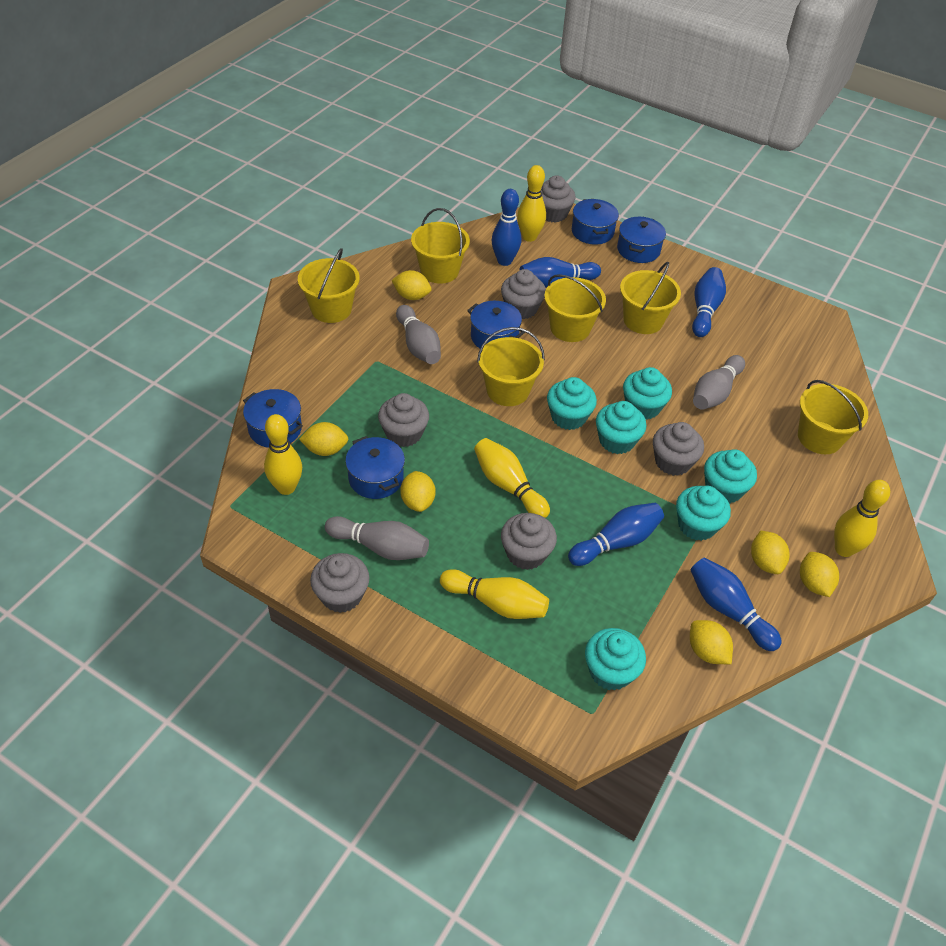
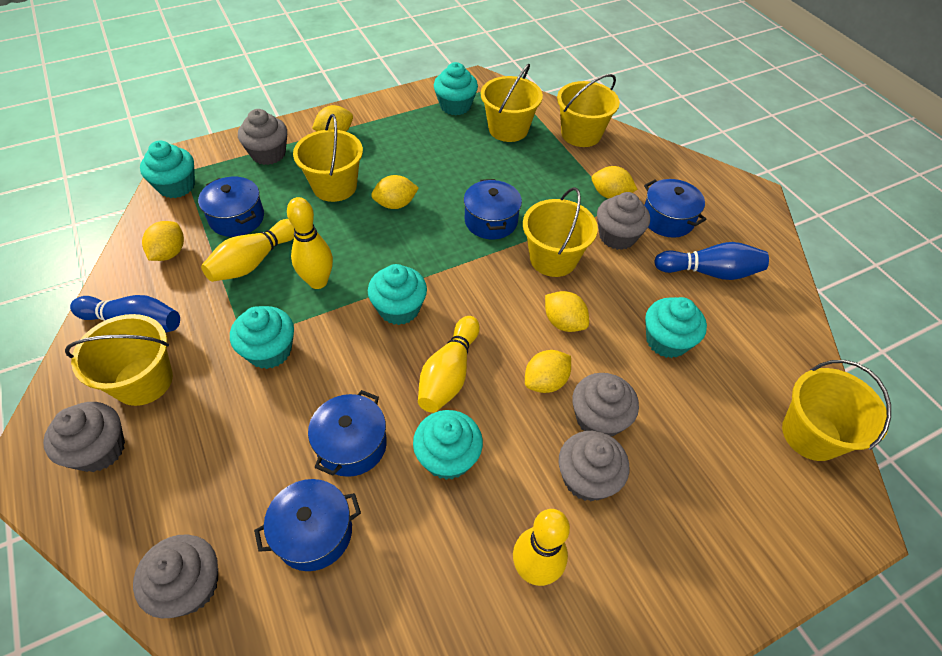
blue bowling pin: 5 -> 2
grey bowling pin: 3 -> 0
yellow bowling pin: 5 -> 4

